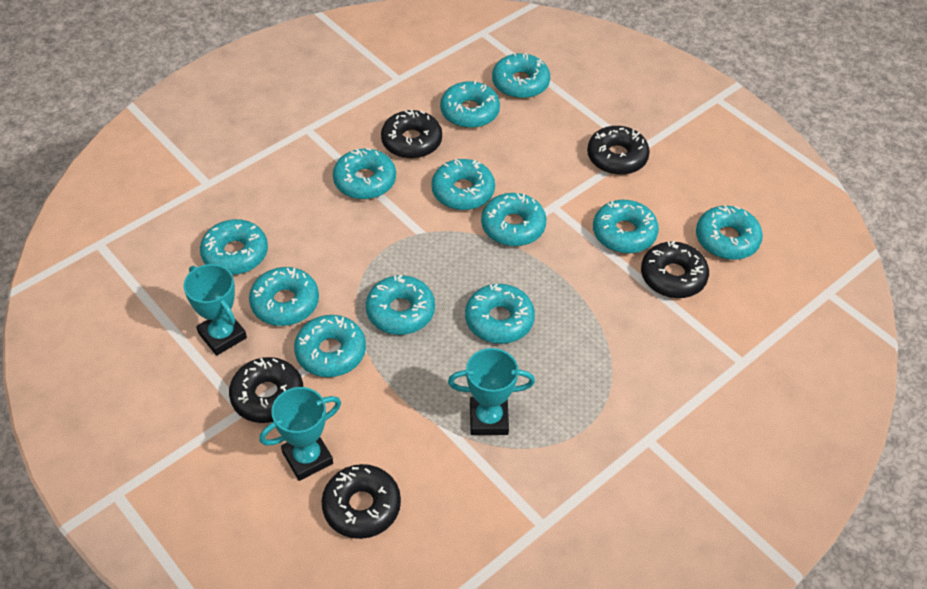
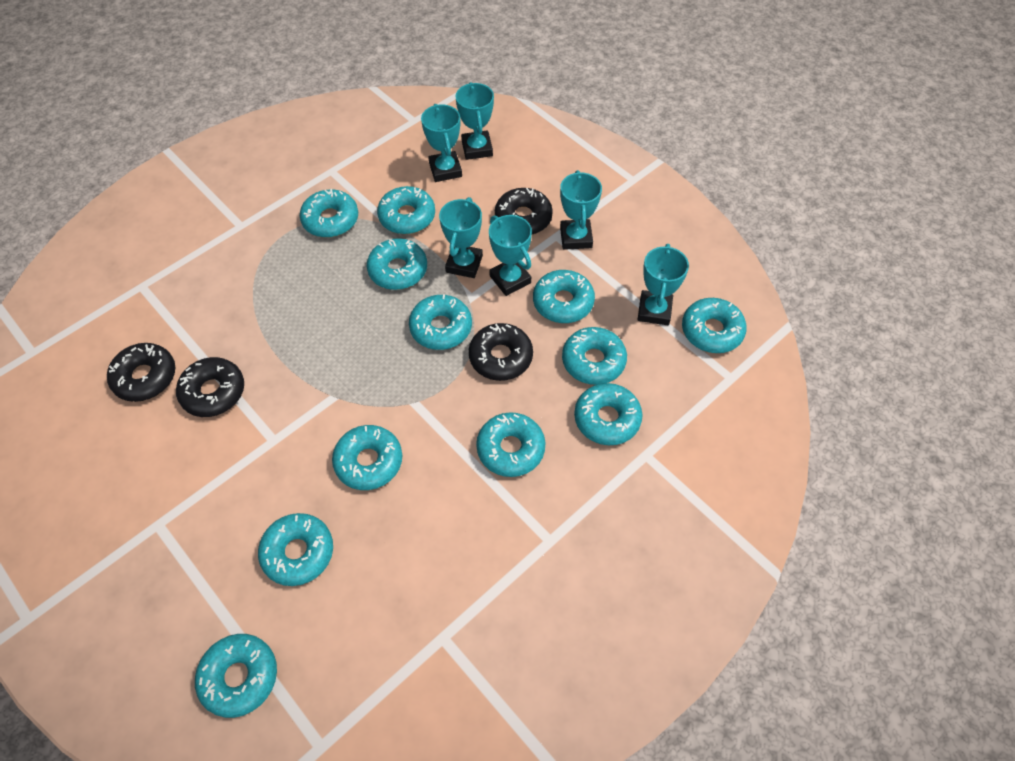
black donut: 5 -> 4
turquoise trophy: 3 -> 6

